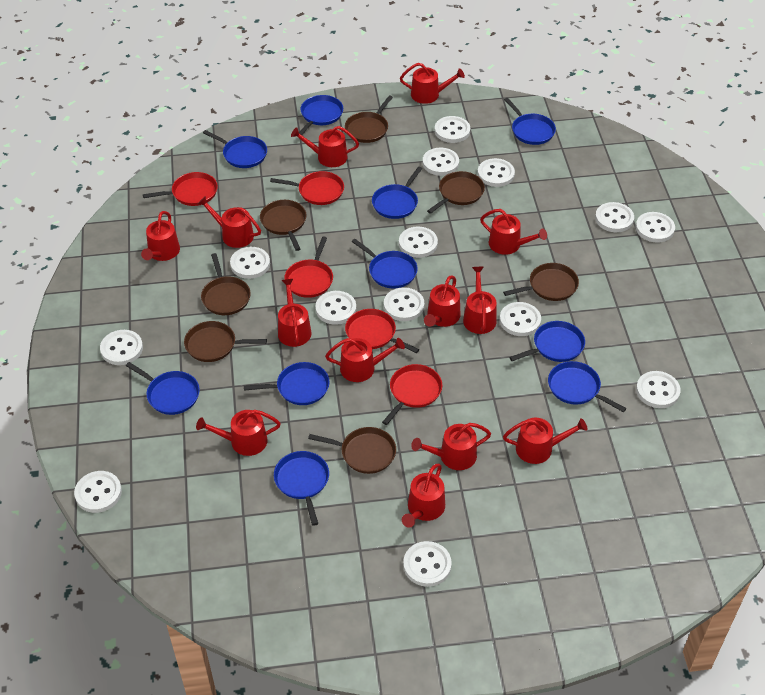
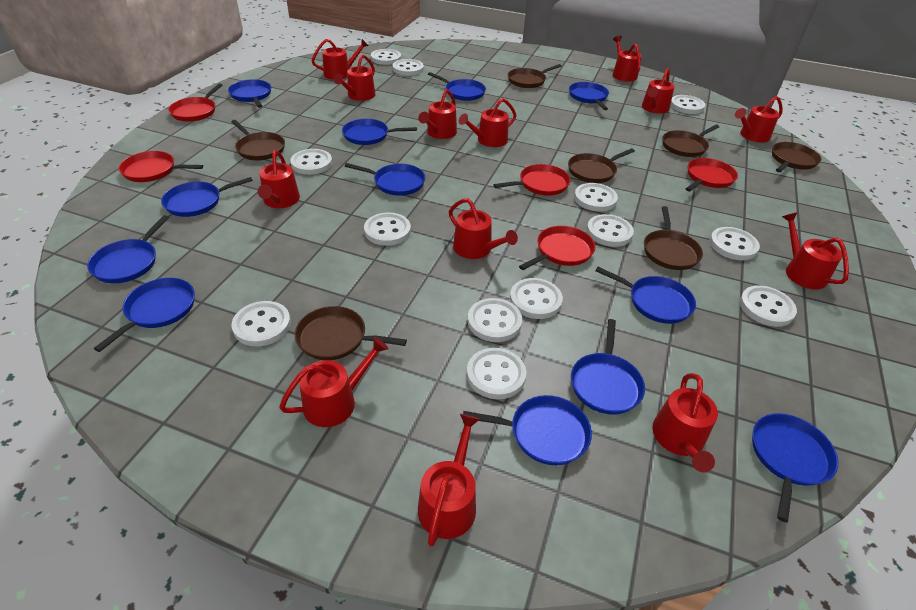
blue pan: 10 -> 12
white button: 14 -> 13

